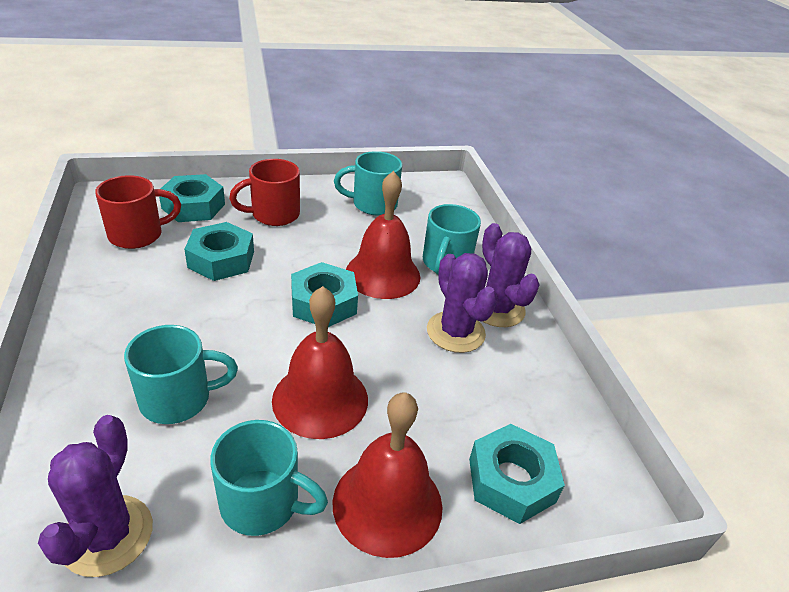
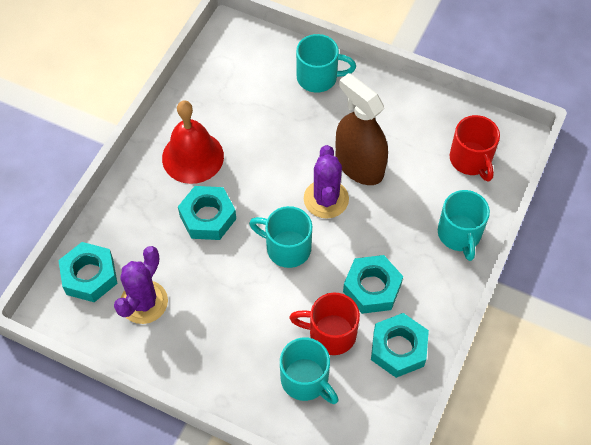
brown spray bottle: 0 -> 1
purple cactus: 3 -> 2
red bell: 3 -> 1

